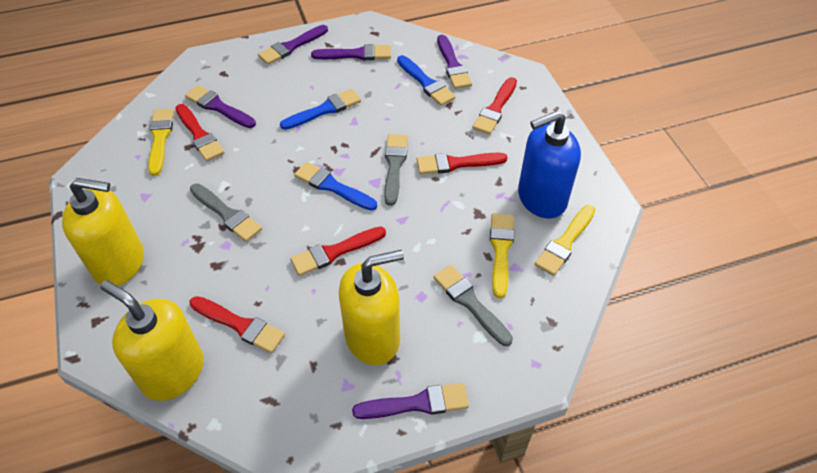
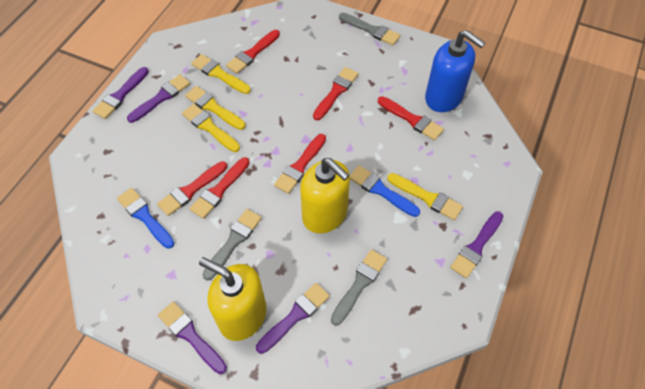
blue brush: 3 -> 2
red brush: 5 -> 6
yellow brush: 3 -> 4
yellow soap dispenser: 3 -> 2

